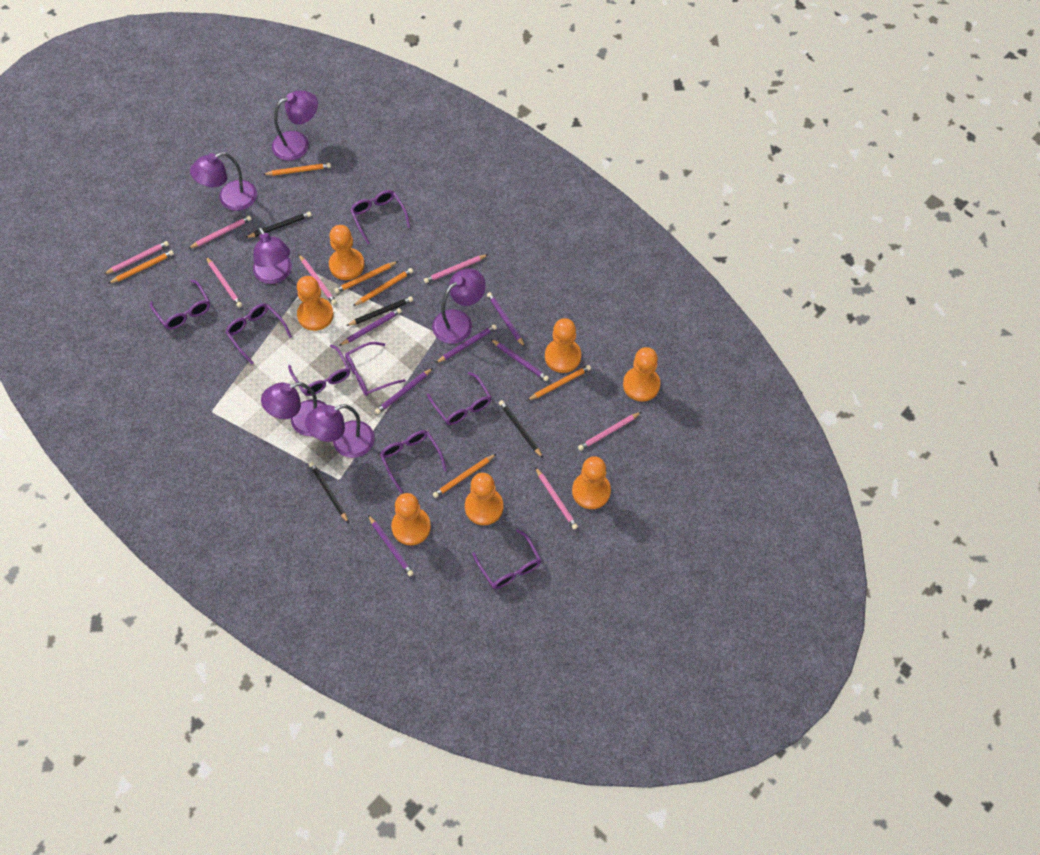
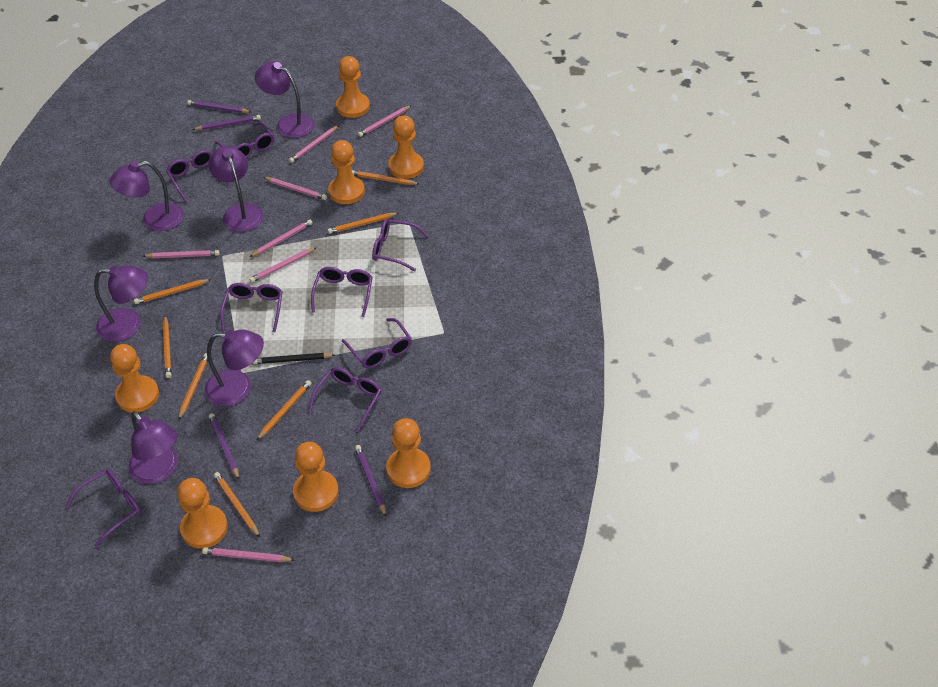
black pencil: 4 -> 1
orange pencil: 6 -> 7
purple pencil: 6 -> 4

